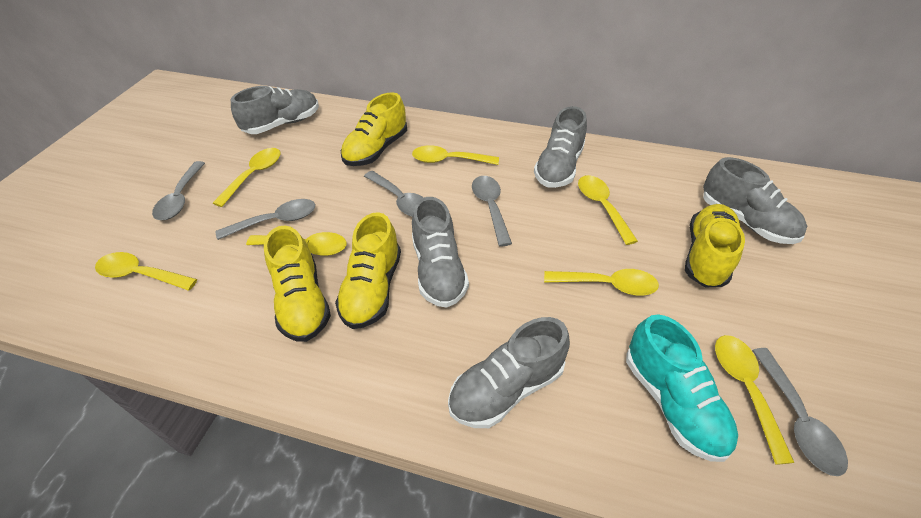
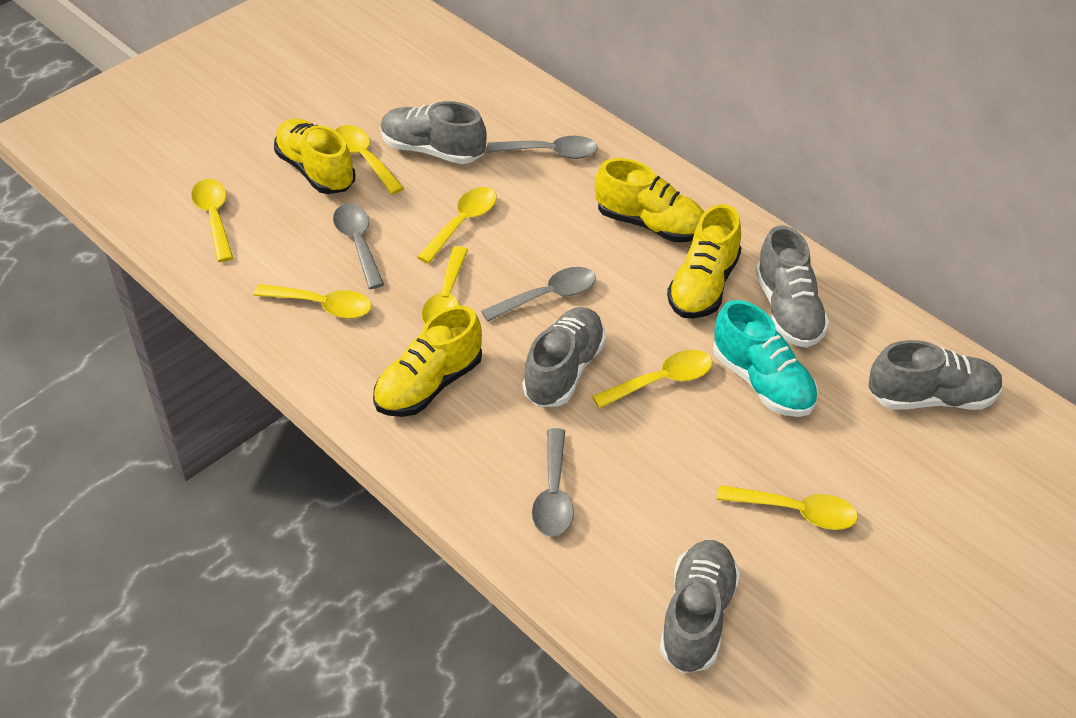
grey spoon: 5 -> 4

